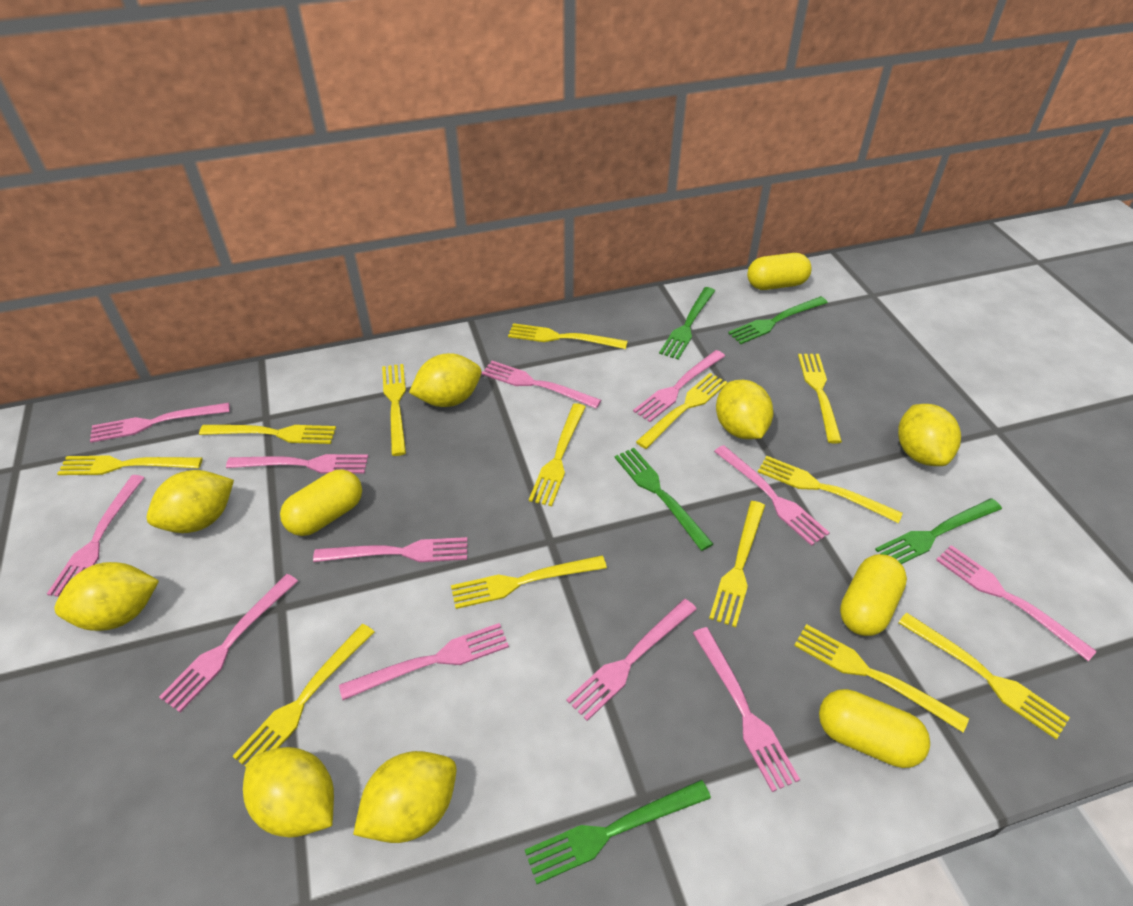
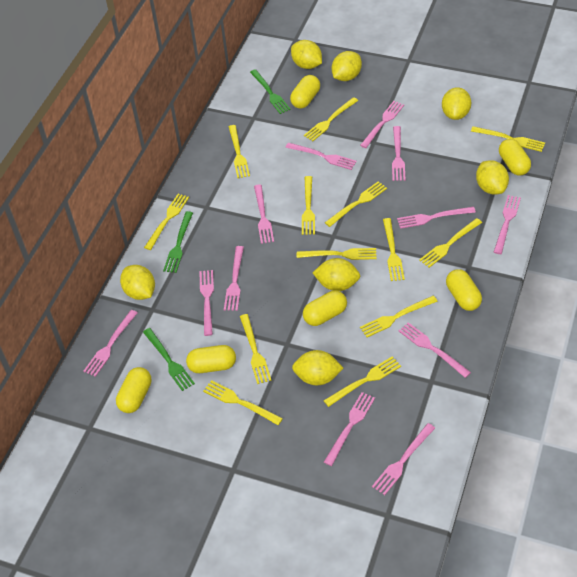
green fork: 5 -> 3
yellow capsule: 4 -> 6

